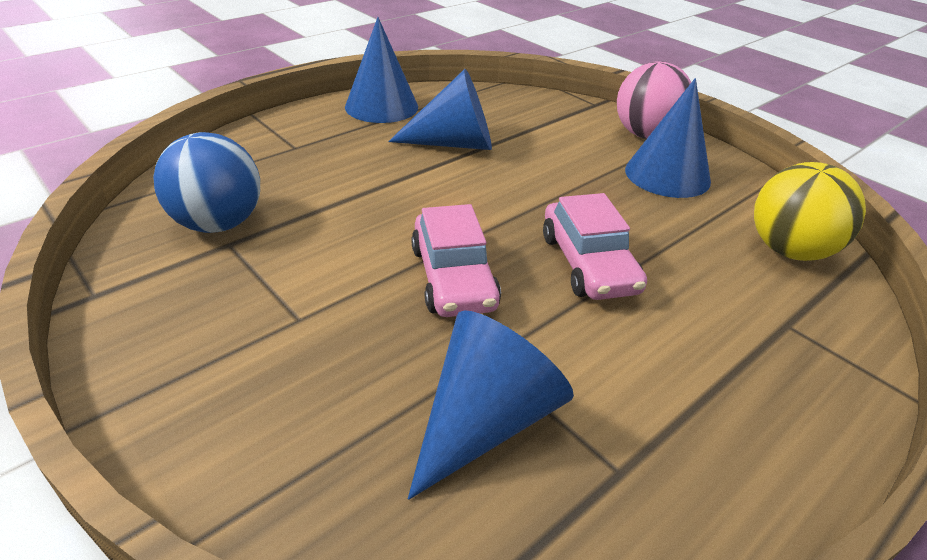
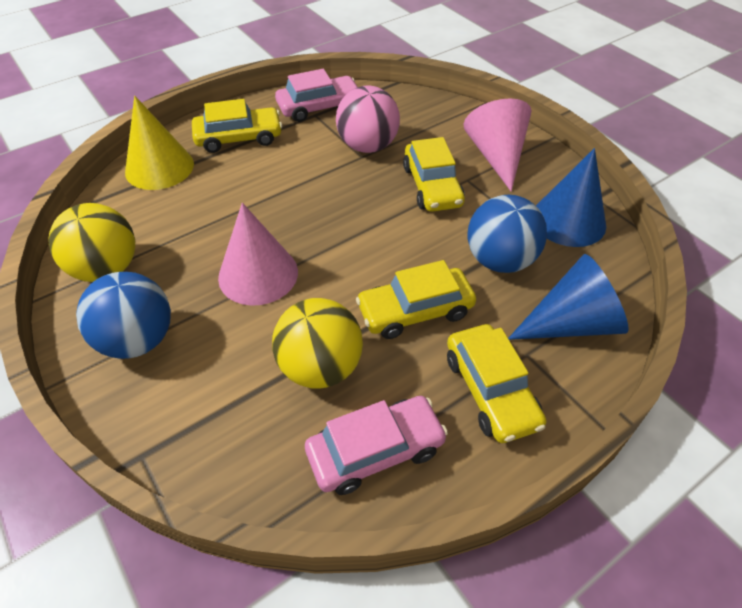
blue ball: 1 -> 2
blue cone: 4 -> 2
pink cone: 0 -> 2
yellow ball: 1 -> 2
yellow car: 0 -> 4
yellow cone: 0 -> 1

